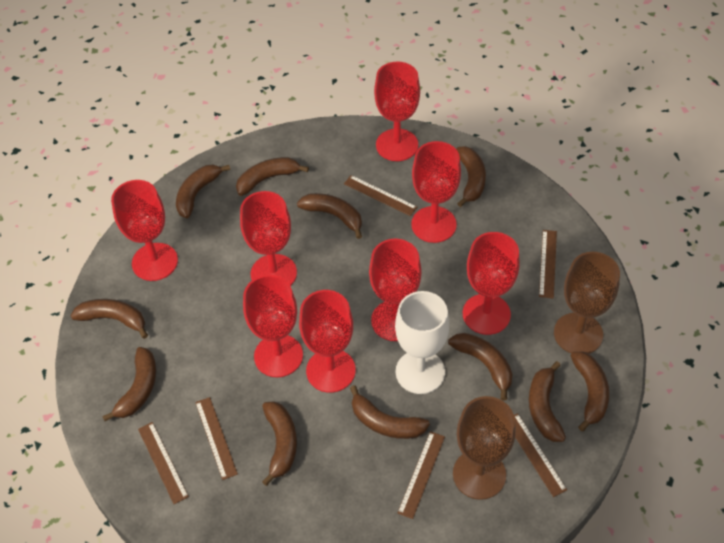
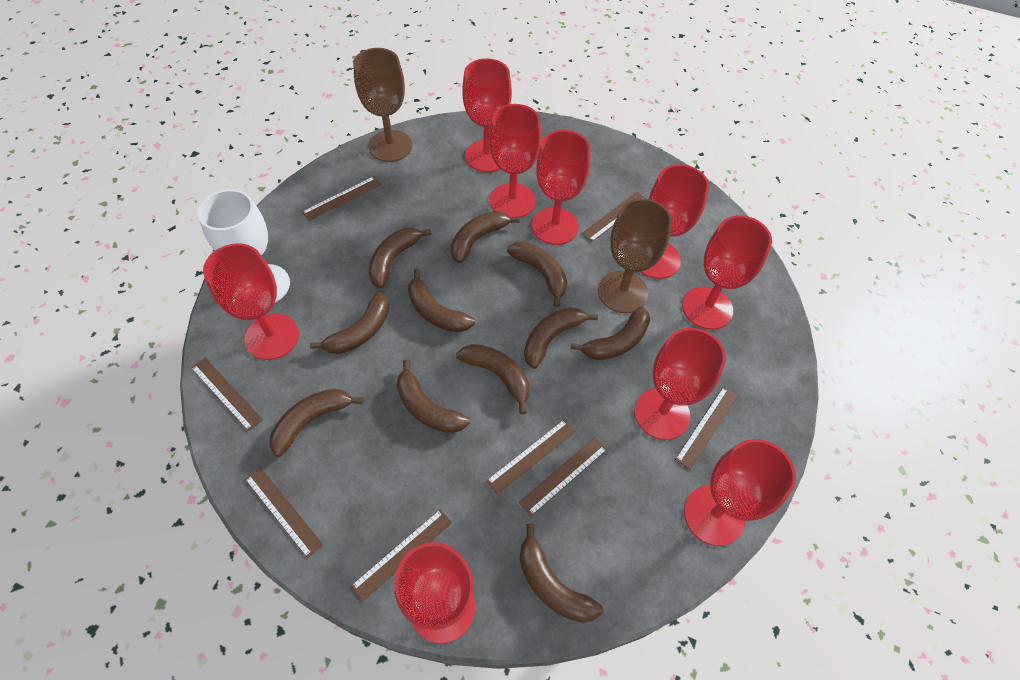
brown ruler: 6 -> 8
red goblet: 8 -> 9

